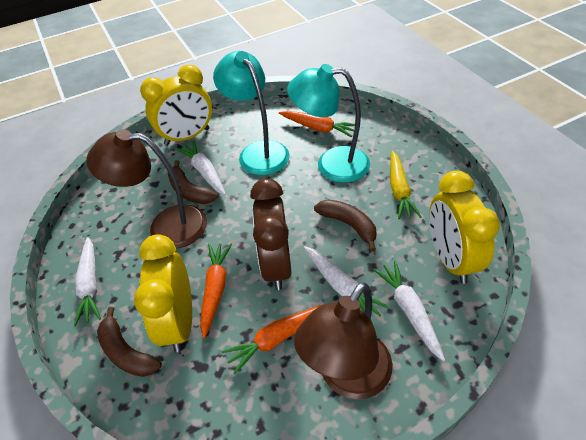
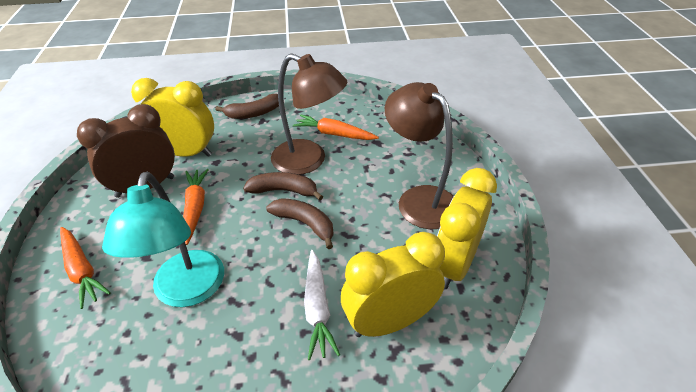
turquoise lamp: 2 -> 1
white carrot: 4 -> 1
yellow carrot: 1 -> 0

